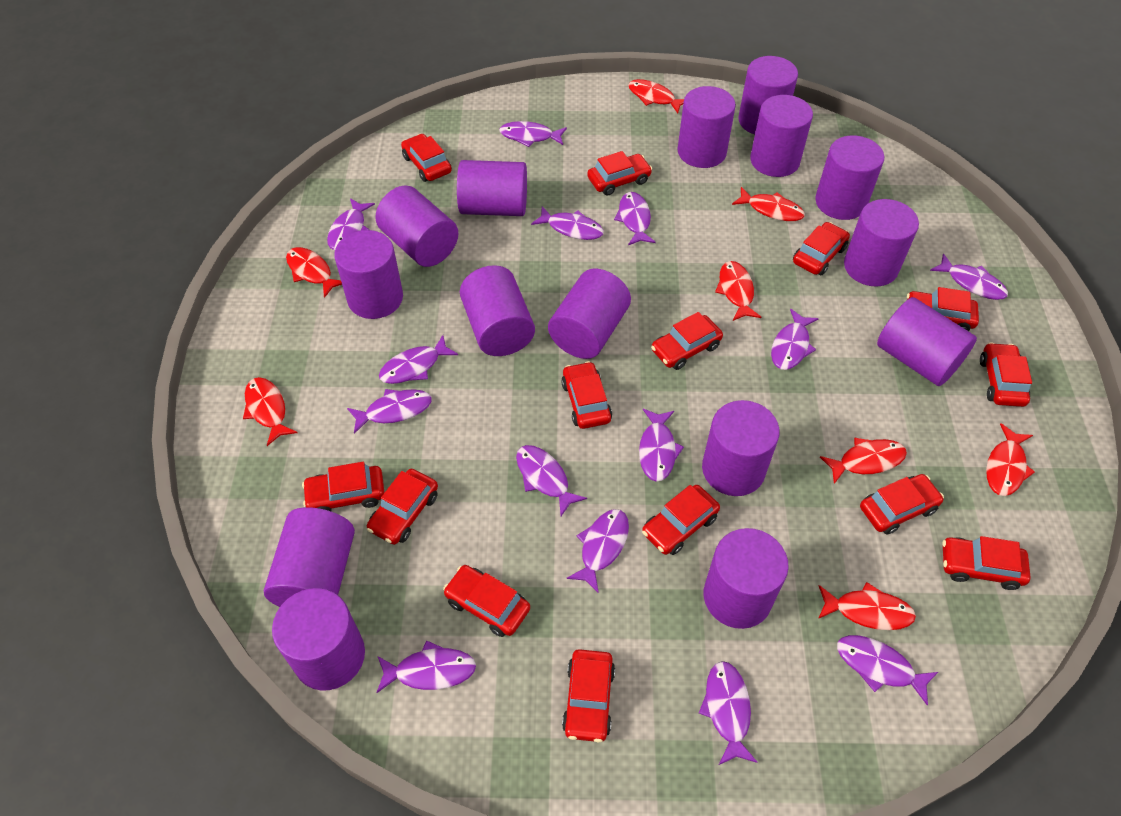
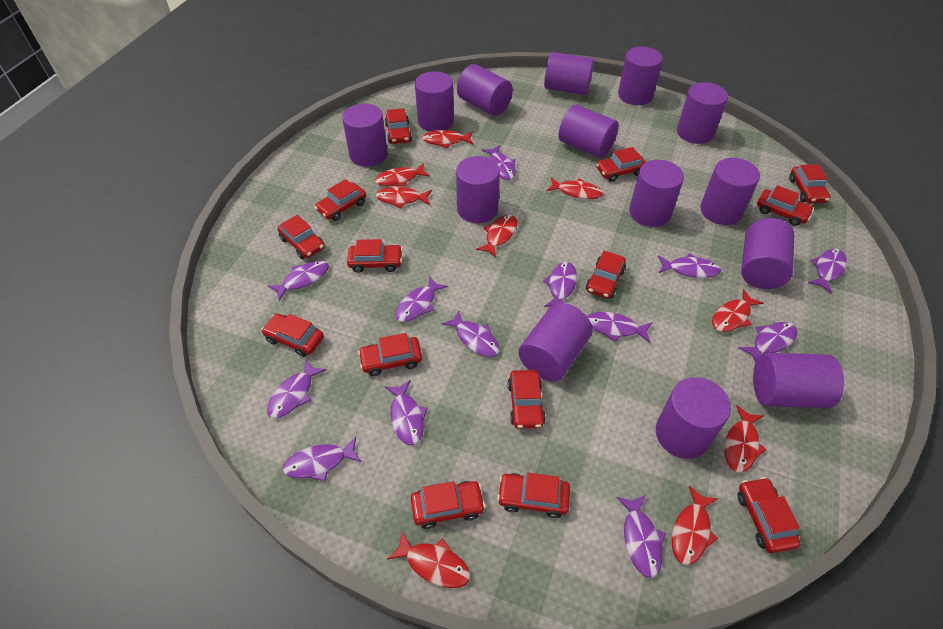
purple cylinder: 15 -> 14
purple fish: 14 -> 13
red fish: 8 -> 9

